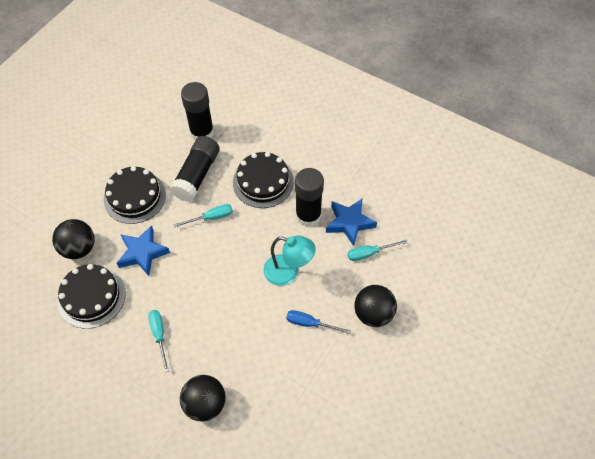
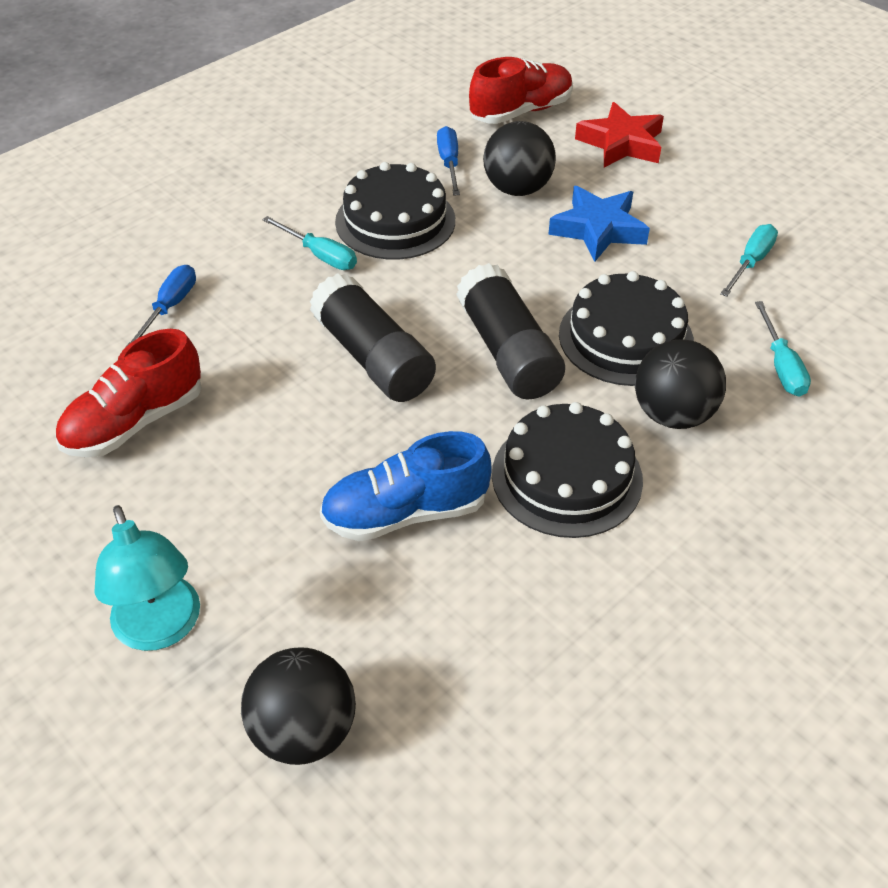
black glue stick: 3 -> 2
blue screwdriver: 1 -> 2
blue shoe: 0 -> 1
blue star: 2 -> 1
red shoe: 0 -> 2
red star: 0 -> 1

